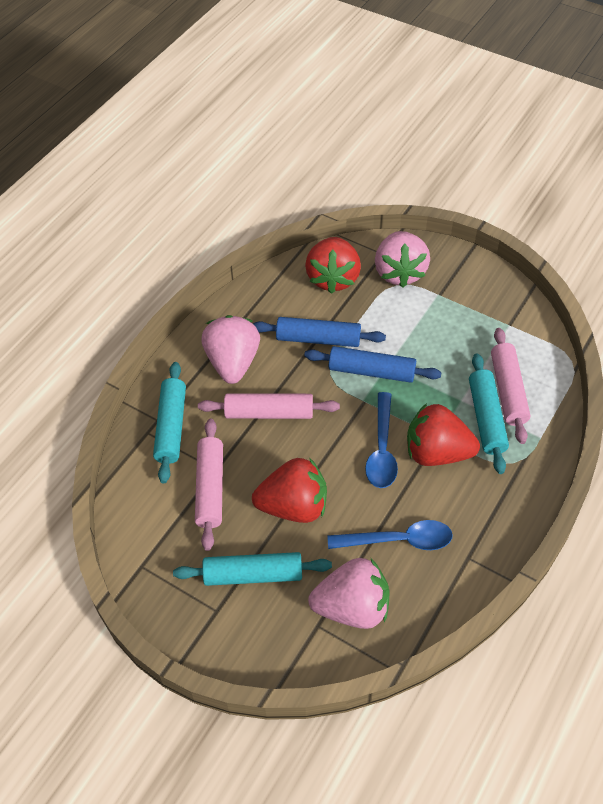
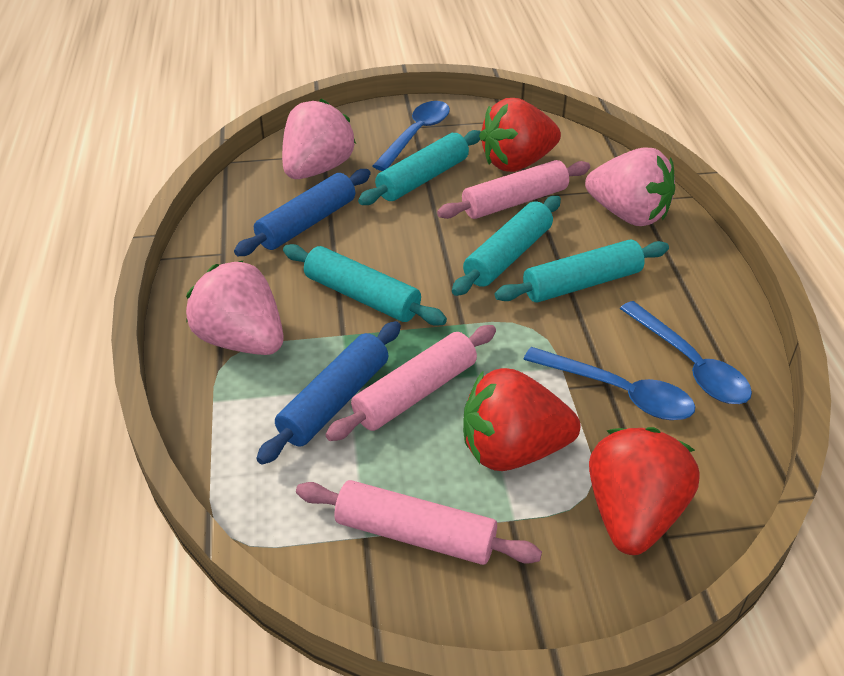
blue spoon: 2 -> 3
turquoise rolling pin: 3 -> 4

